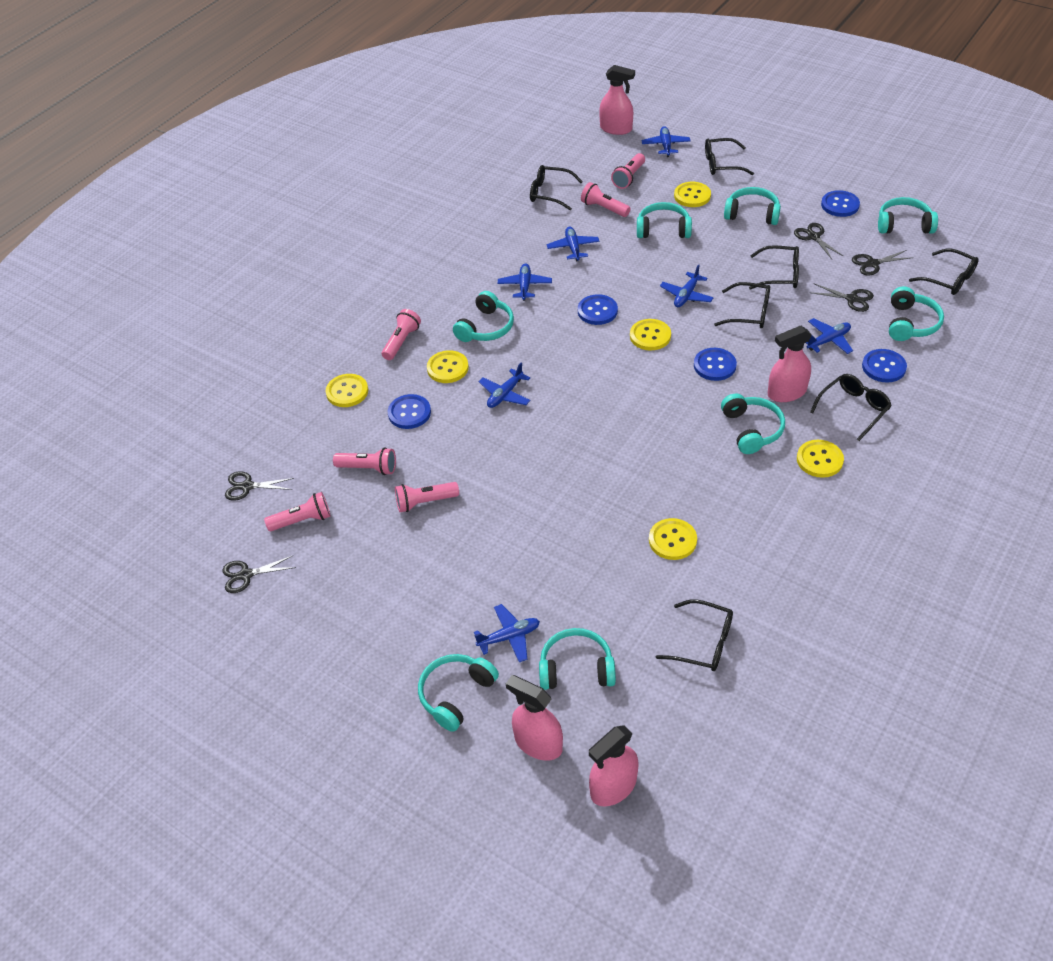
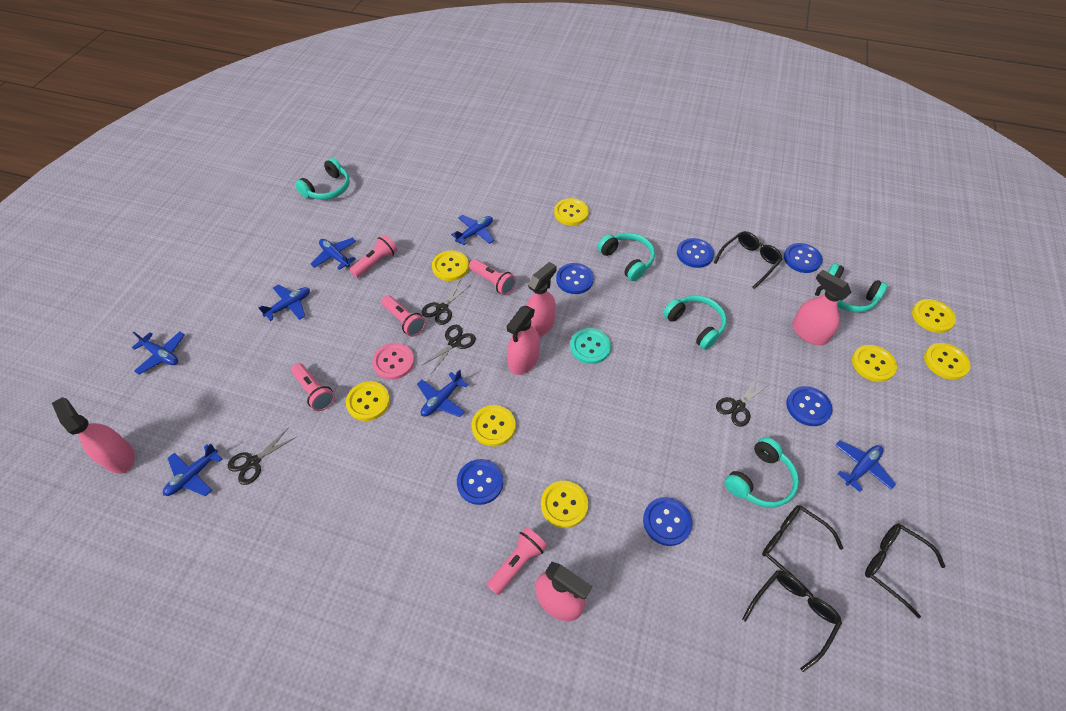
black glasses: 7 -> 4
black scissors: 5 -> 4
blue button: 5 -> 6
pink button: 0 -> 1
pink flashlight: 6 -> 5
pink spray bottle: 4 -> 5
turquoise button: 0 -> 1
turquoise headphones: 8 -> 5
yellow button: 6 -> 8

